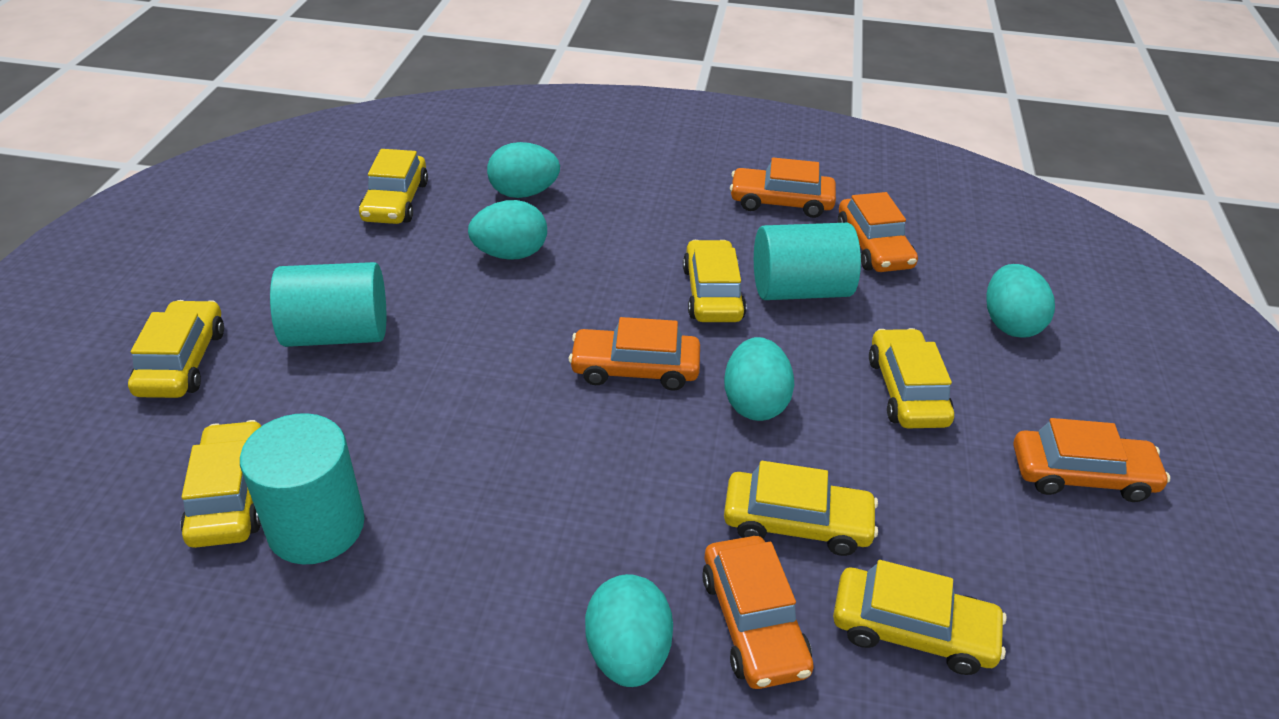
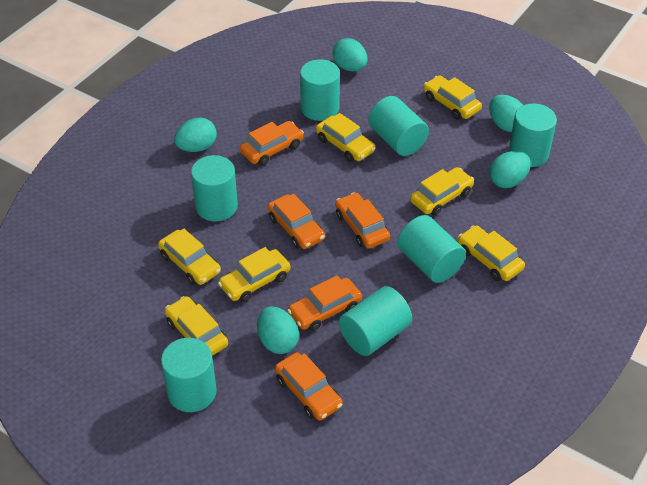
turquoise cylinder: 3 -> 7

